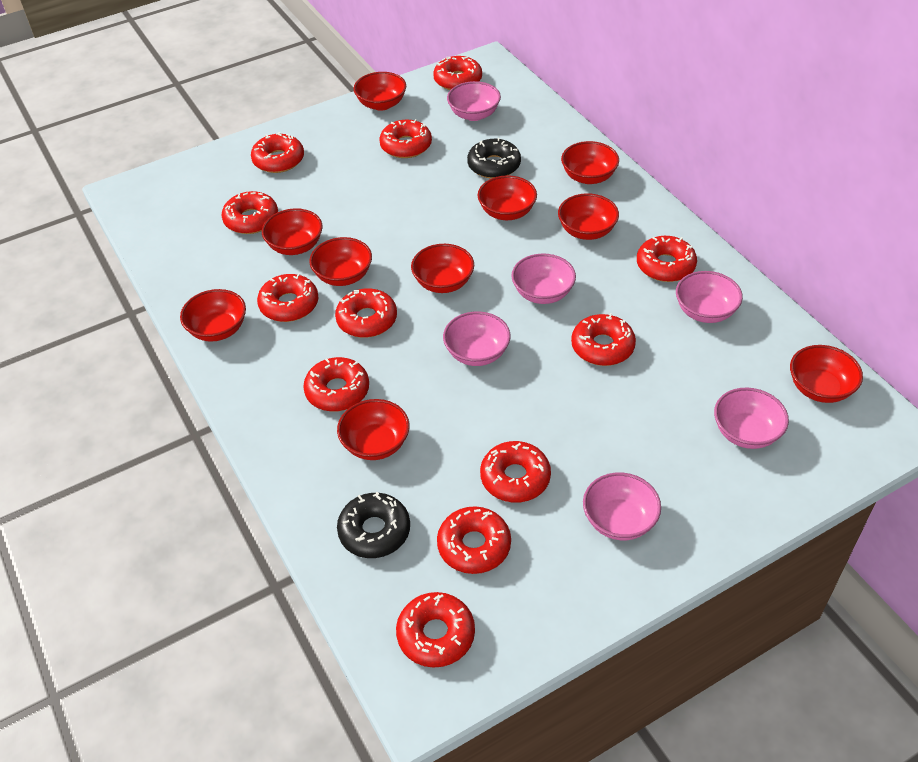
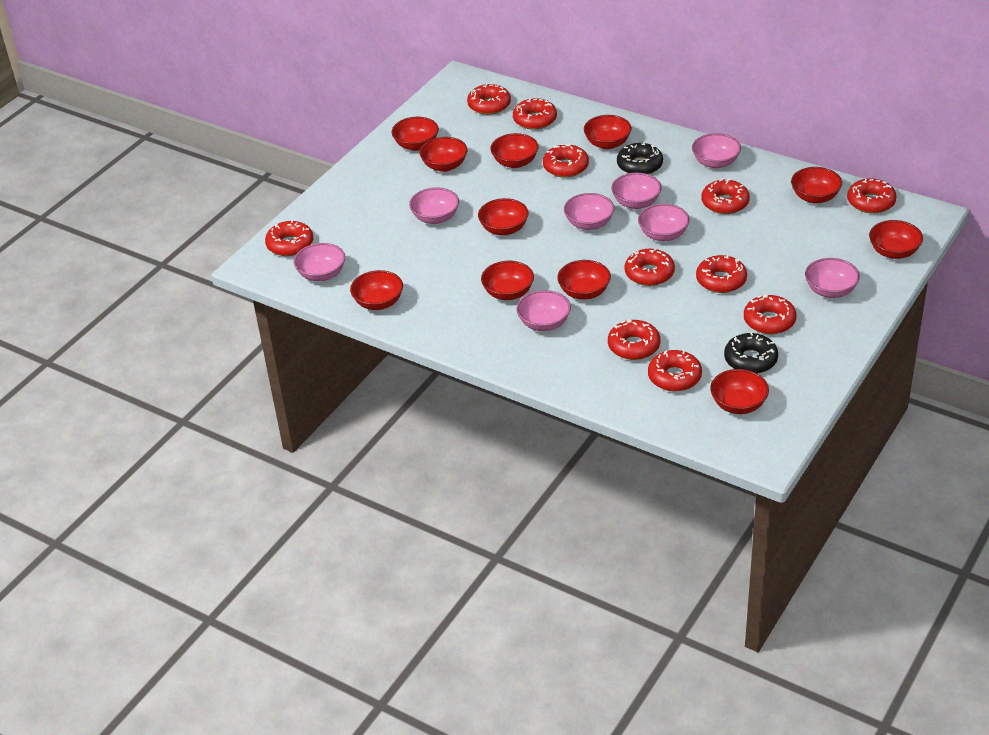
pink bowl: 6 -> 8
red bowl: 10 -> 11
red donut: 12 -> 11

